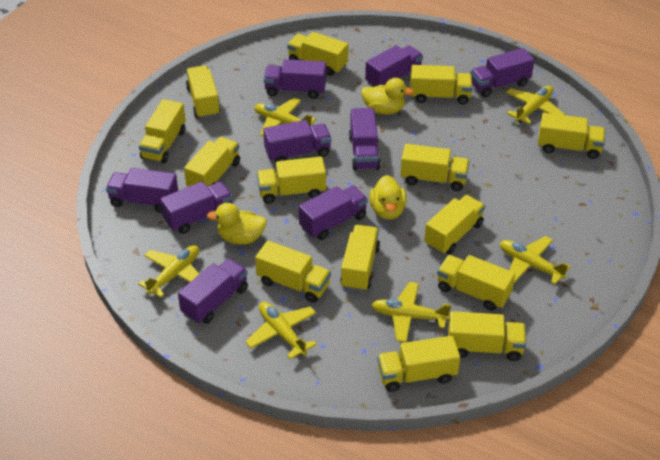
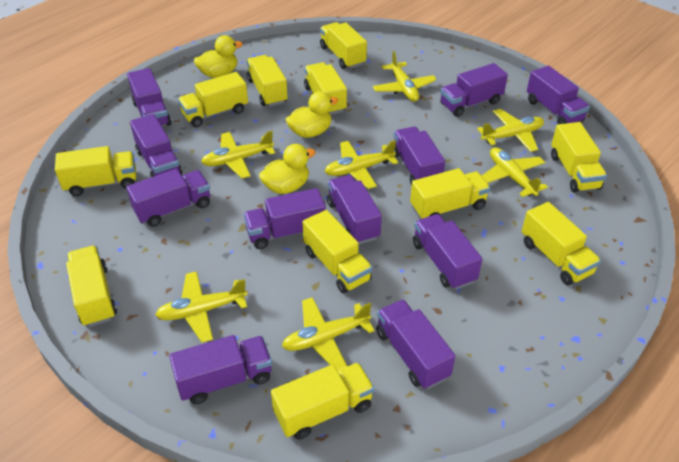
purple truck: 9 -> 11
yellow plane: 6 -> 7
yellow truck: 14 -> 11

